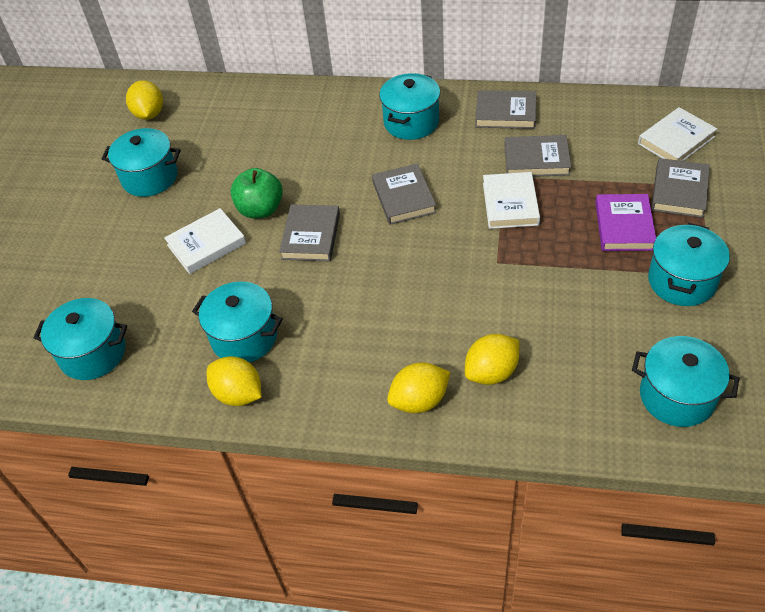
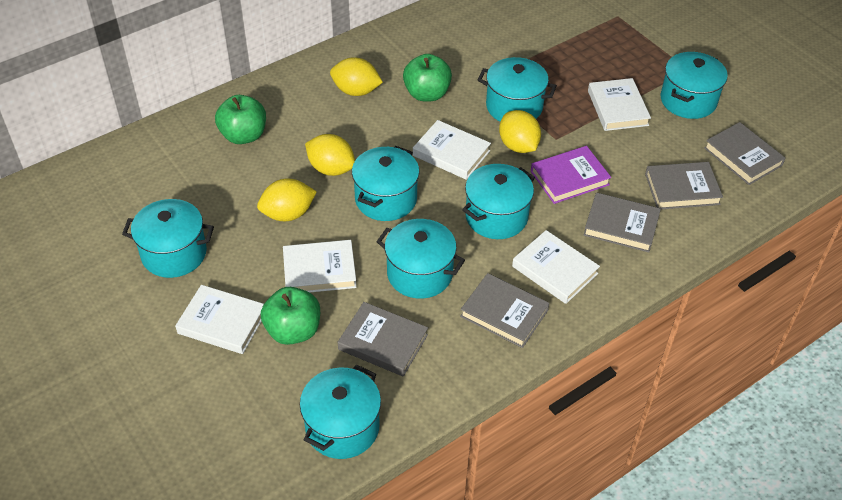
green apple: 1 -> 3
turquoise pot: 6 -> 7
white book: 3 -> 5

